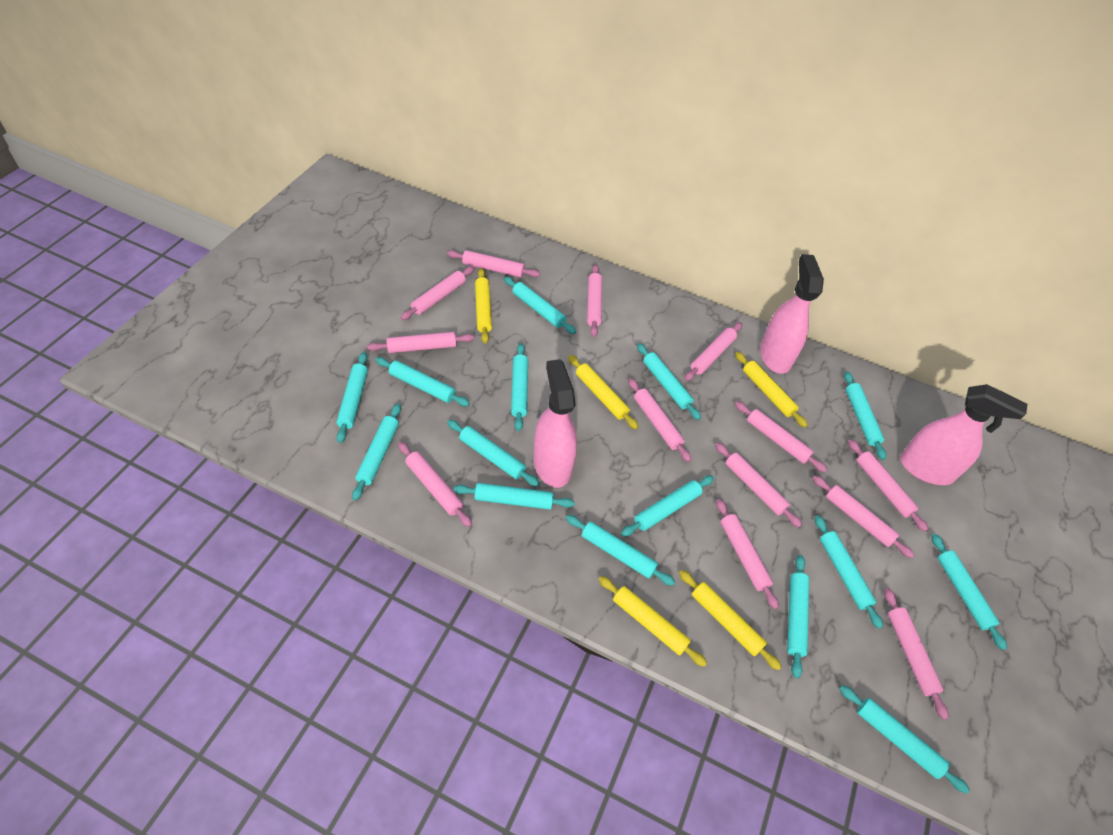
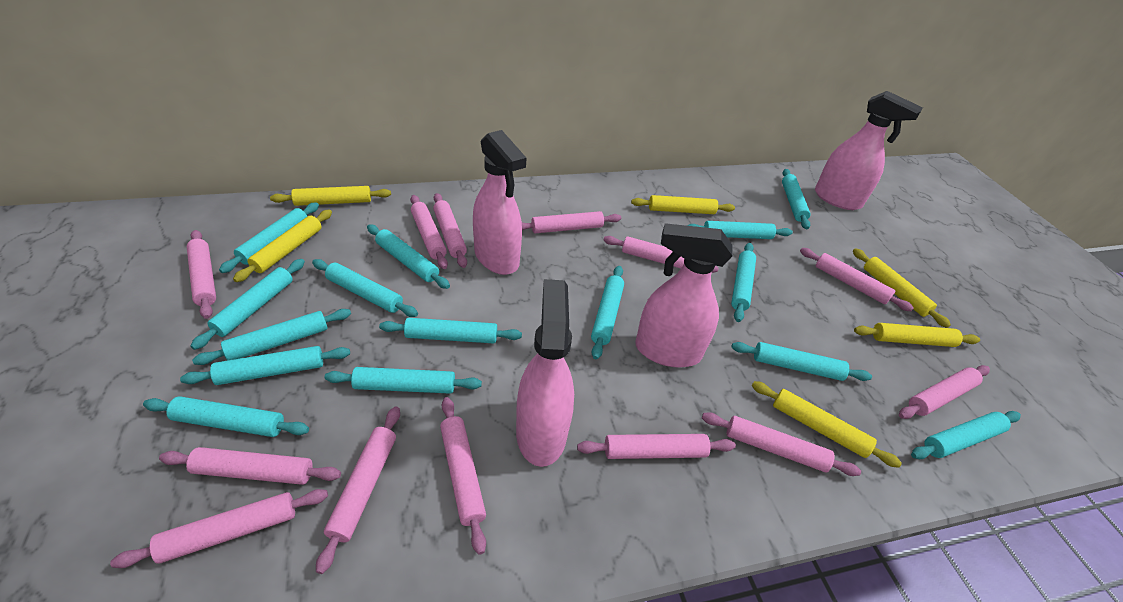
pink spray bottle: 3 -> 4
yellow rolling pin: 5 -> 6

